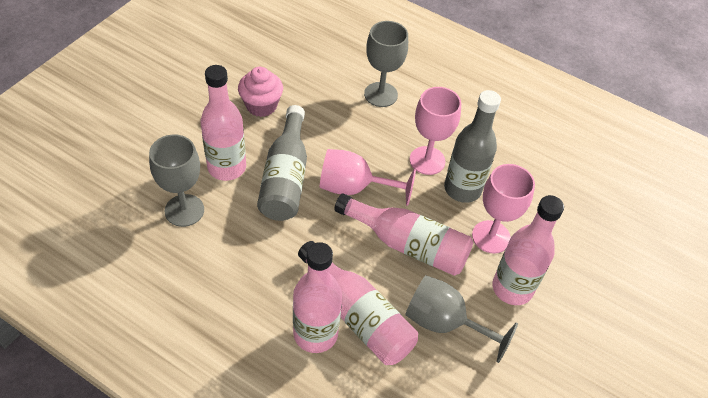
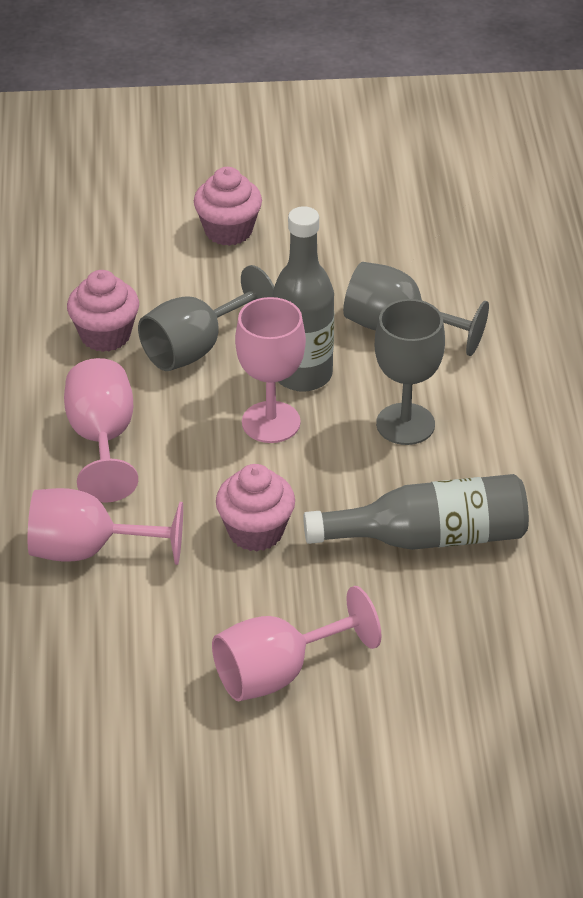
pink bottle: 5 -> 0
pink cupcake: 1 -> 3
pink goblet: 3 -> 4

